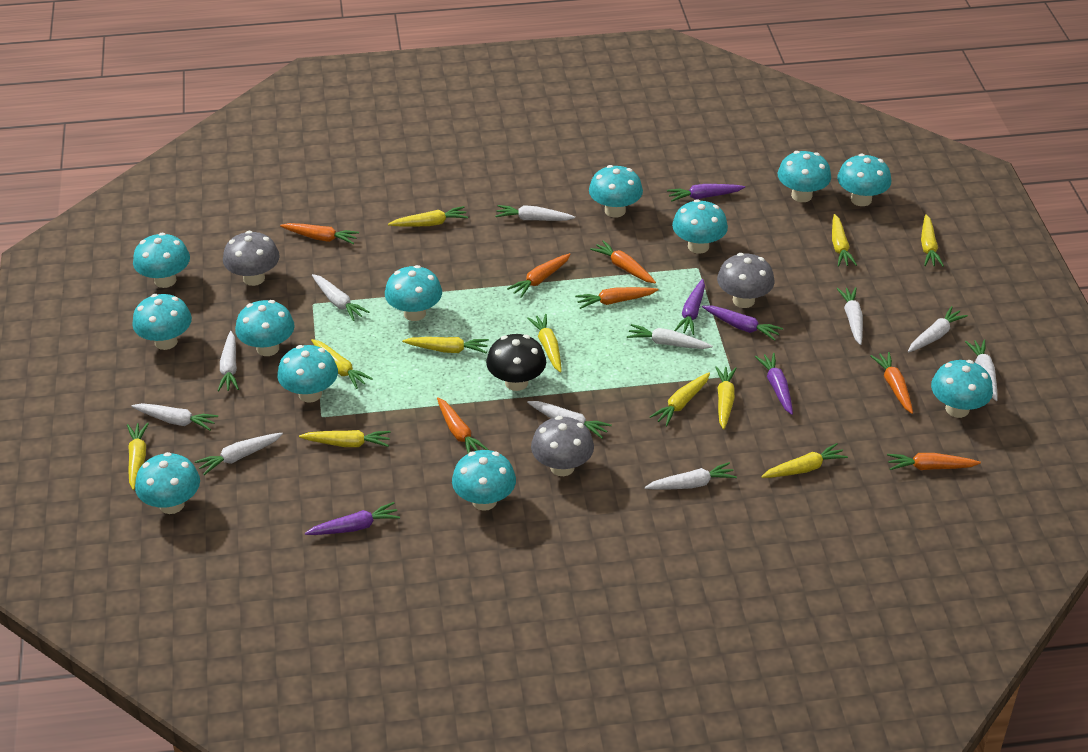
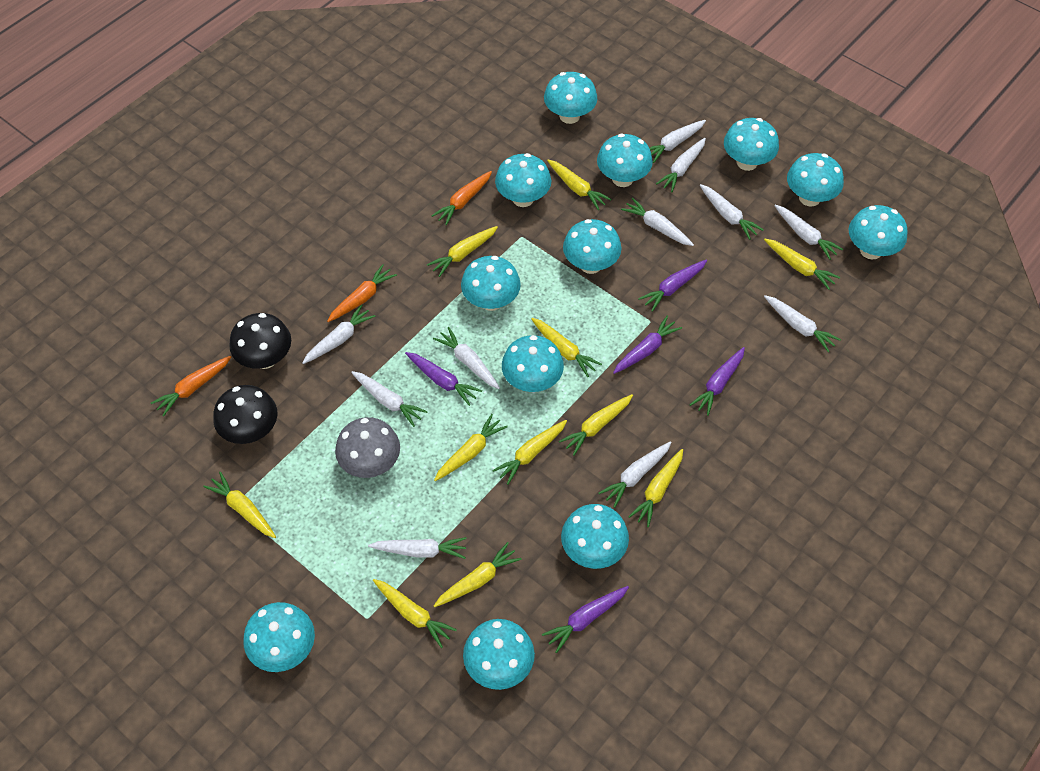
black mushroom: 1 -> 2
grey mushroom: 3 -> 1
orange carrot: 7 -> 3

